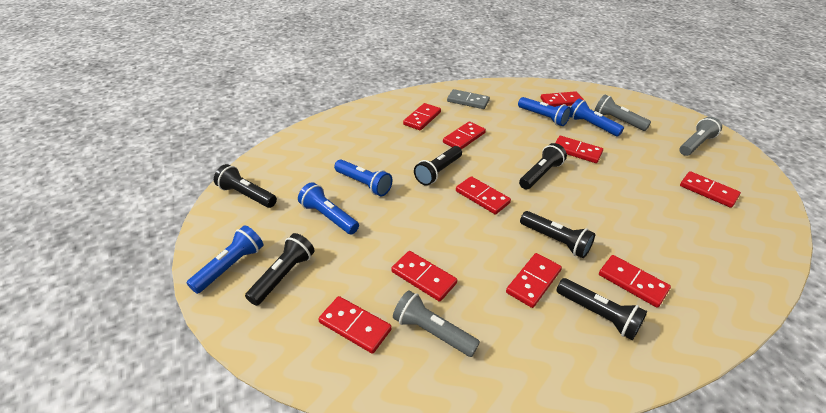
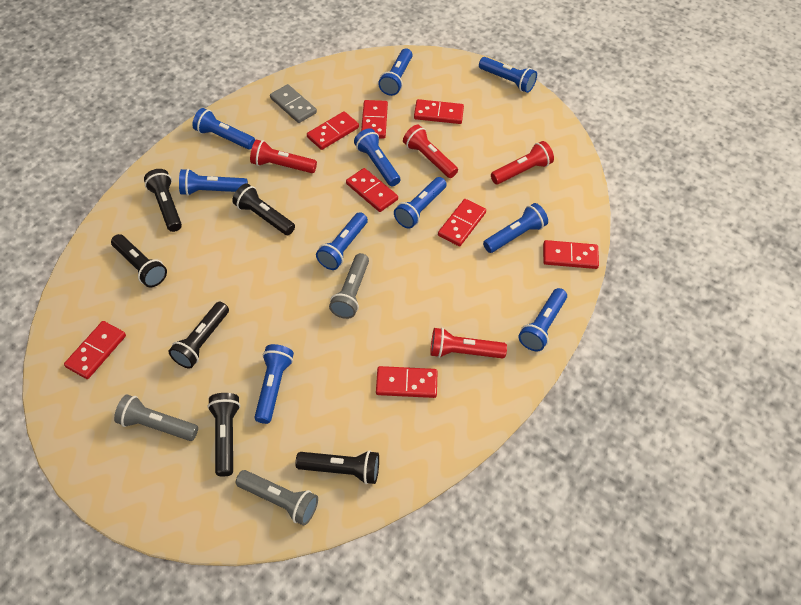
blue flashlight: 5 -> 10
red domino: 10 -> 8
red flashlight: 0 -> 4

